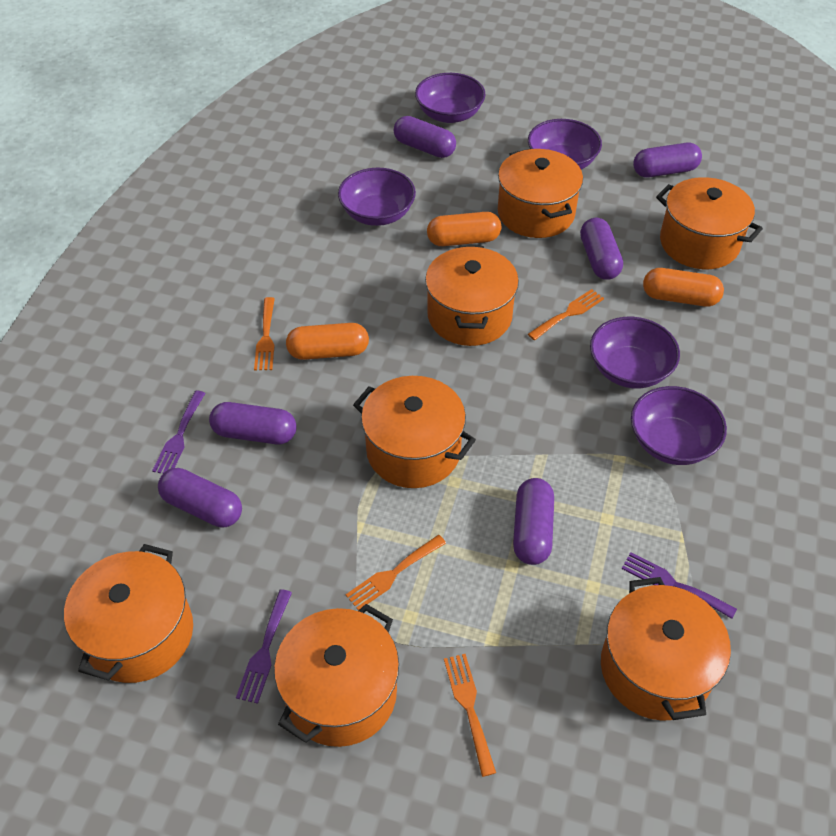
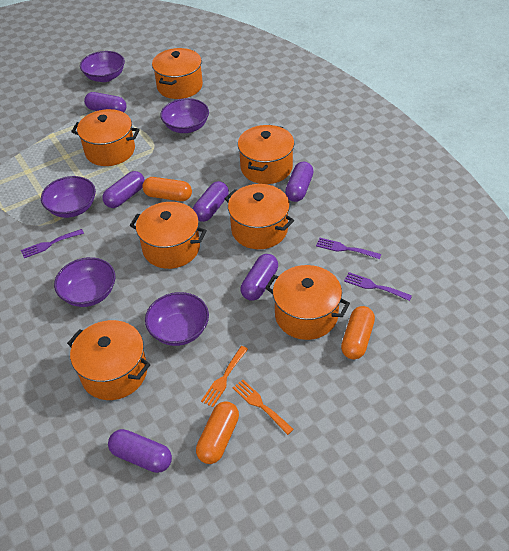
orange fork: 4 -> 2

